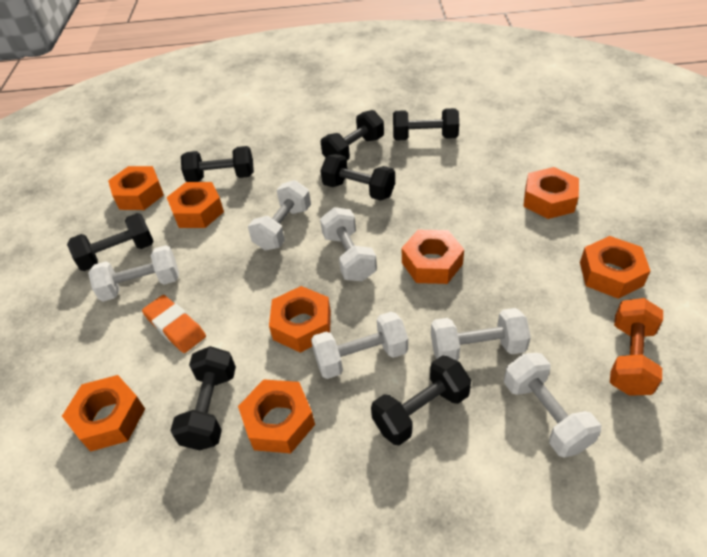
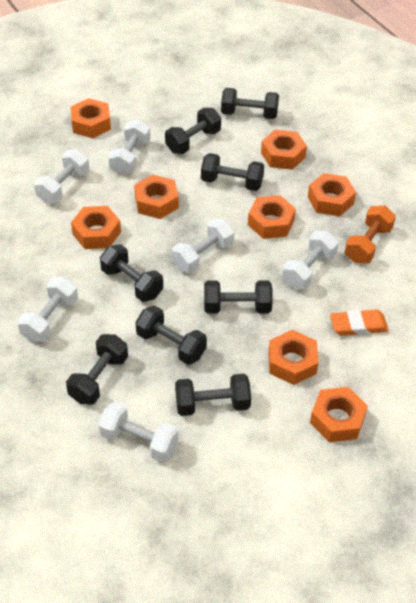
black dumbbell: 7 -> 8

